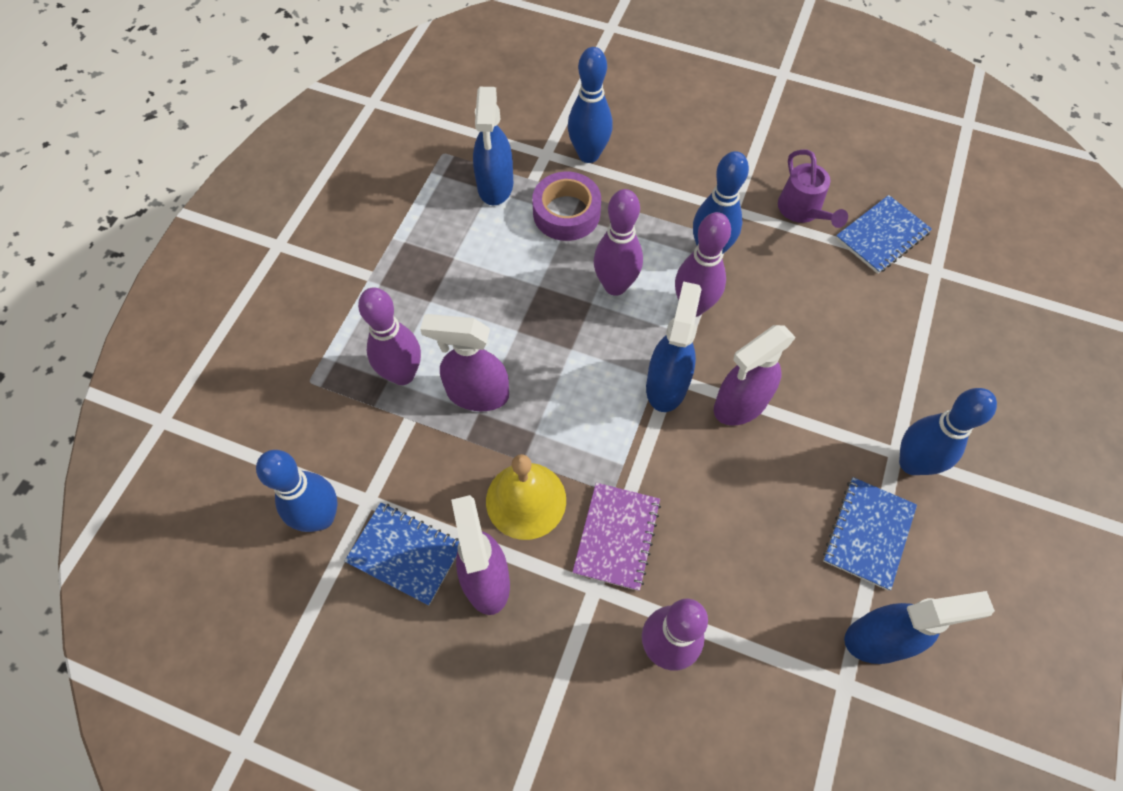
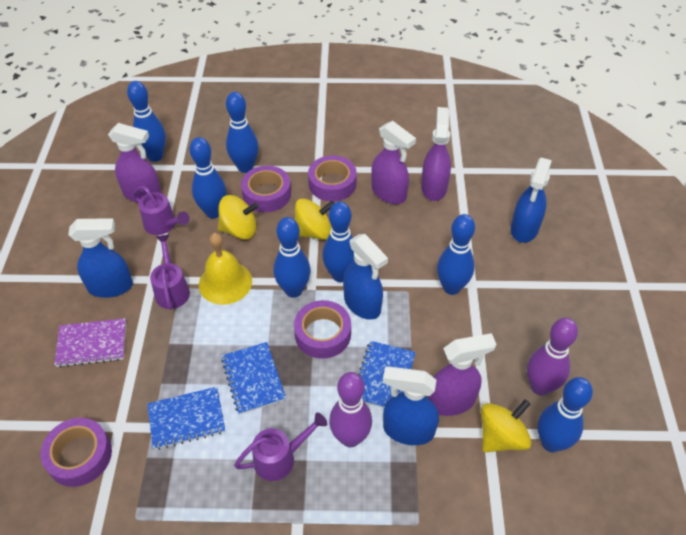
blue bowling pin: 4 -> 7
blue spray bottle: 3 -> 4
purple bowling pin: 4 -> 2
purple spray bottle: 3 -> 4
purple tape: 1 -> 4
purple watering can: 1 -> 3
yellow spinning top: 0 -> 3

